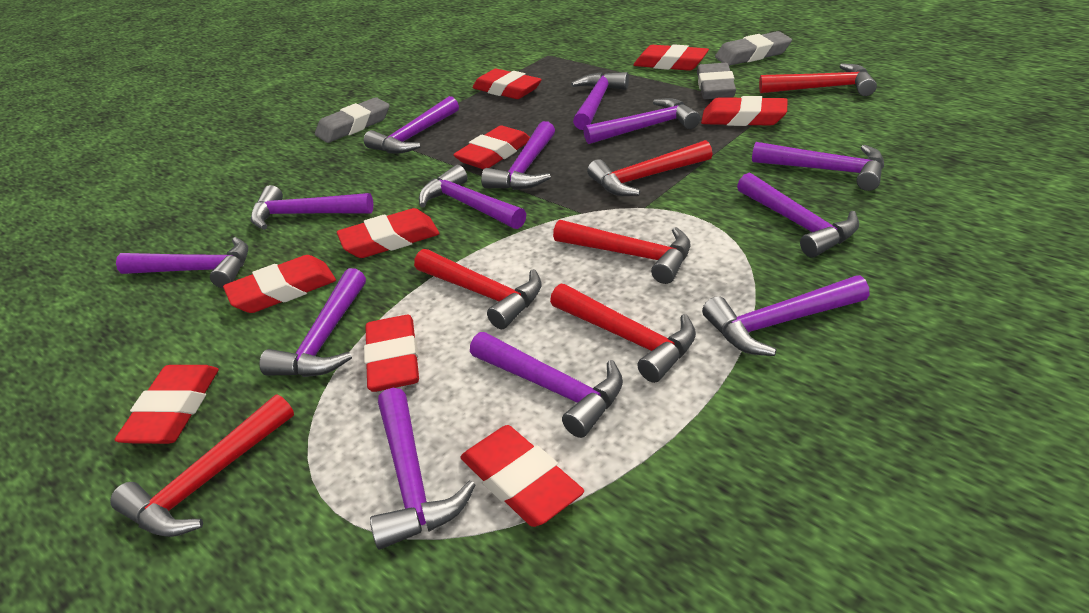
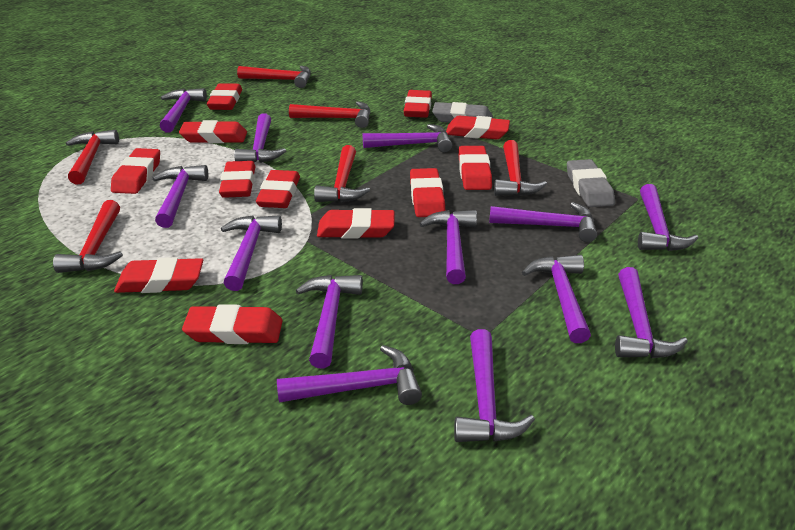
grey eraser: 3 -> 2
red eraser: 9 -> 12

